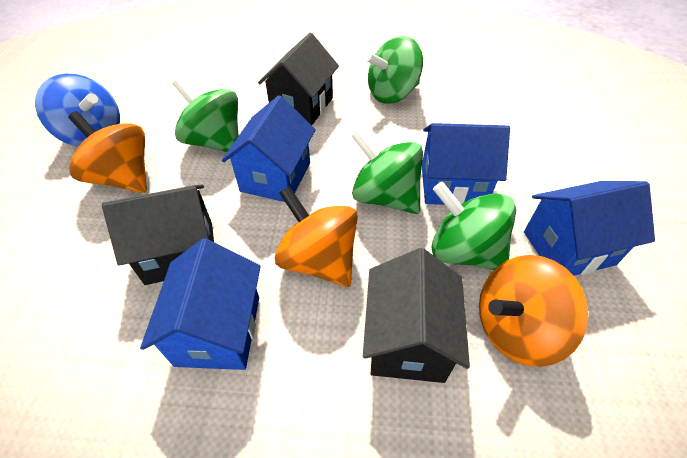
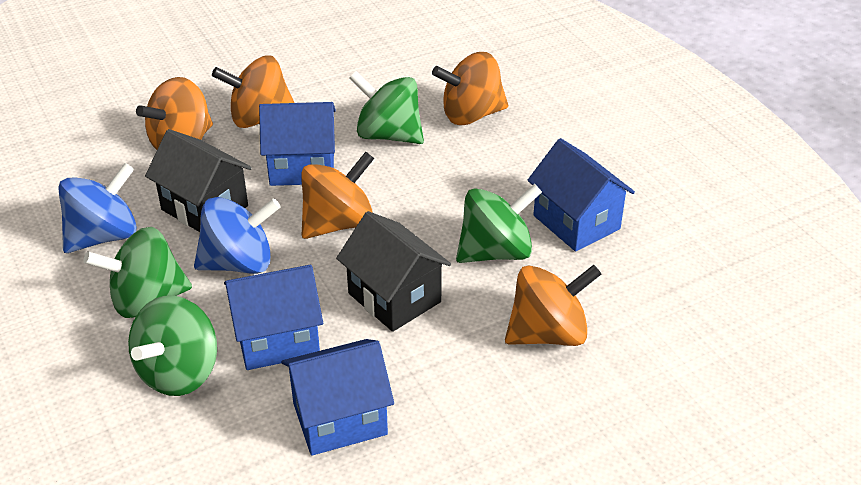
black house: 3 -> 2
blue spinning top: 1 -> 2
orange spinning top: 3 -> 5

